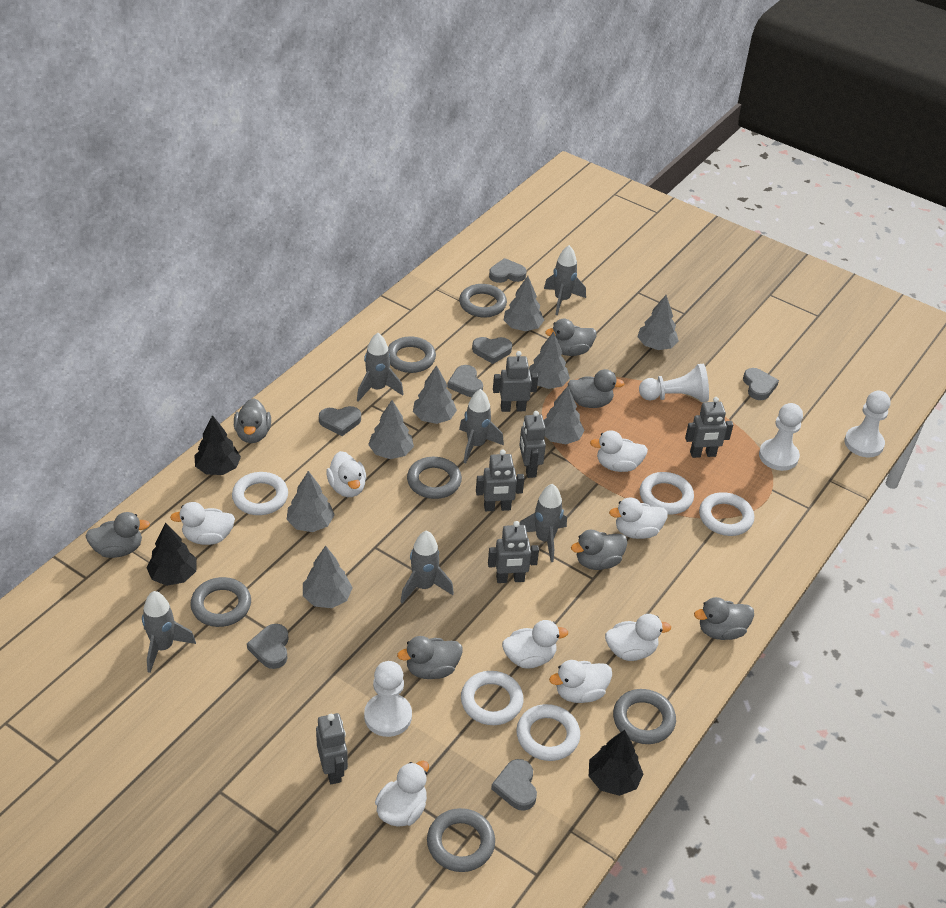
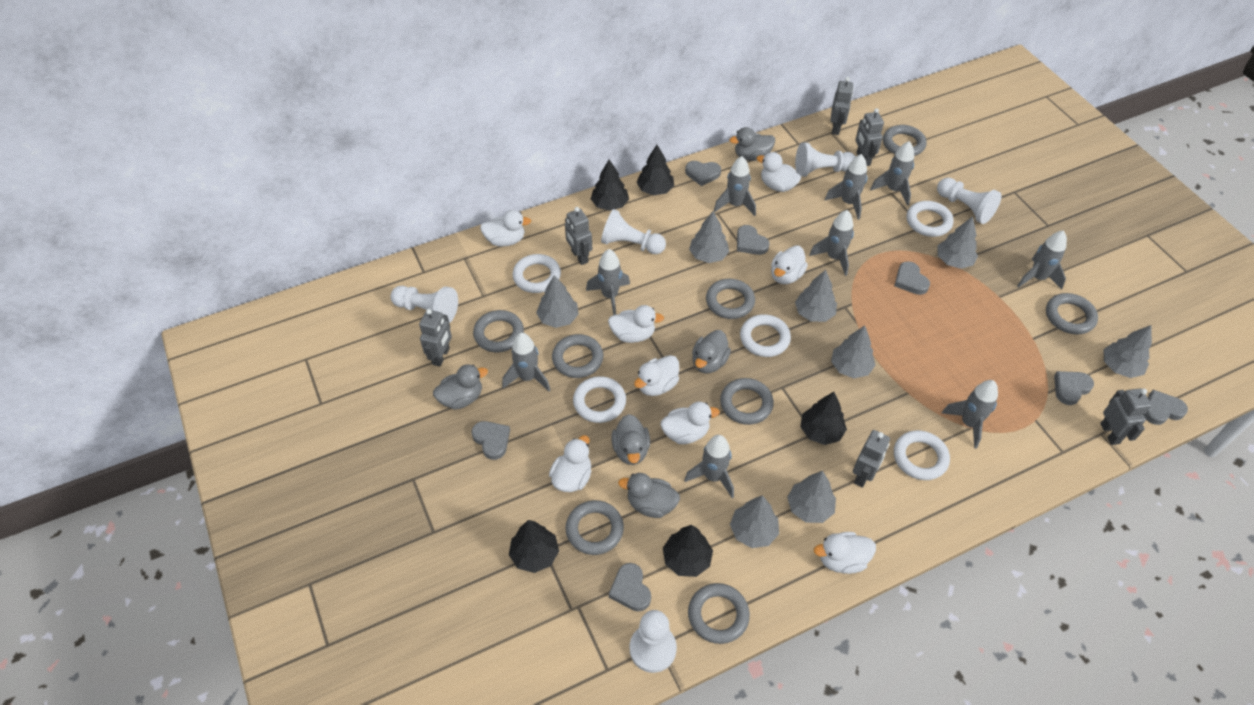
black tree: 3 -> 5
grey duck: 7 -> 5
grey ring: 6 -> 8
grey rocket: 6 -> 9
white pawn: 4 -> 5

